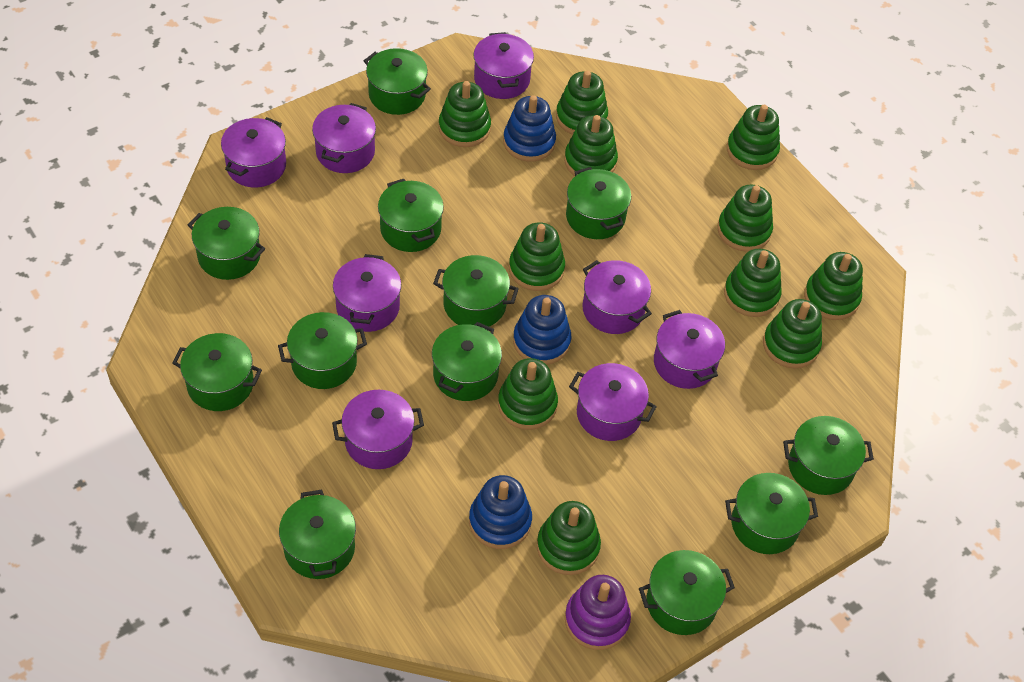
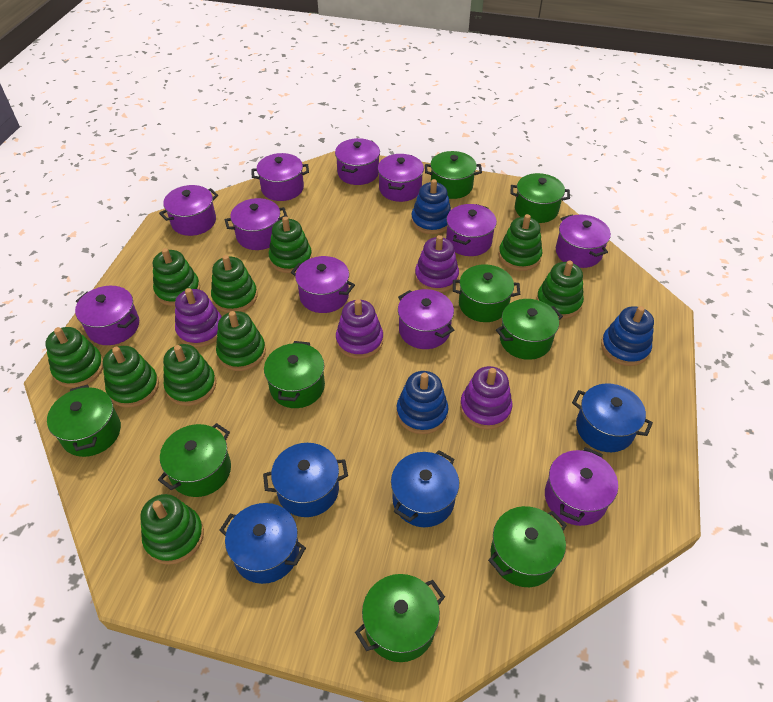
blue pot: 0 -> 4
green pot: 12 -> 9
green stacking toy: 11 -> 10
purple pot: 8 -> 11
purple stacking toy: 1 -> 4

